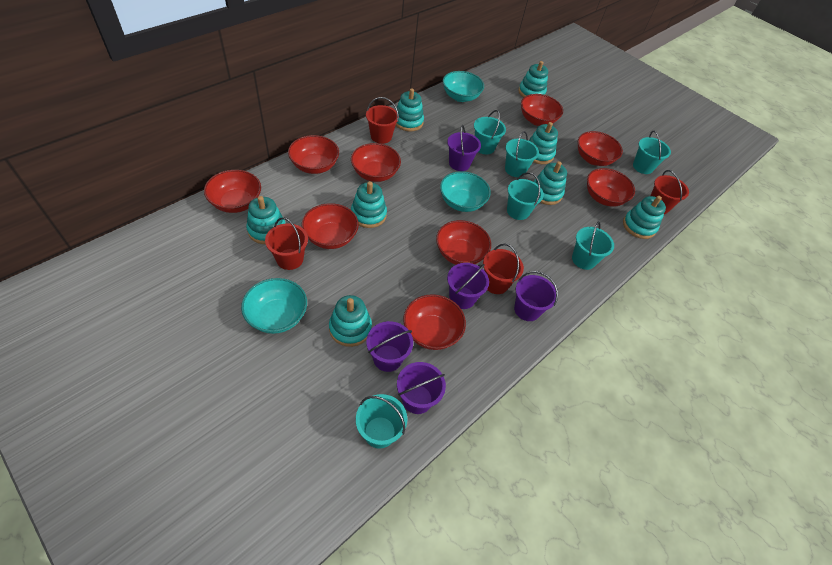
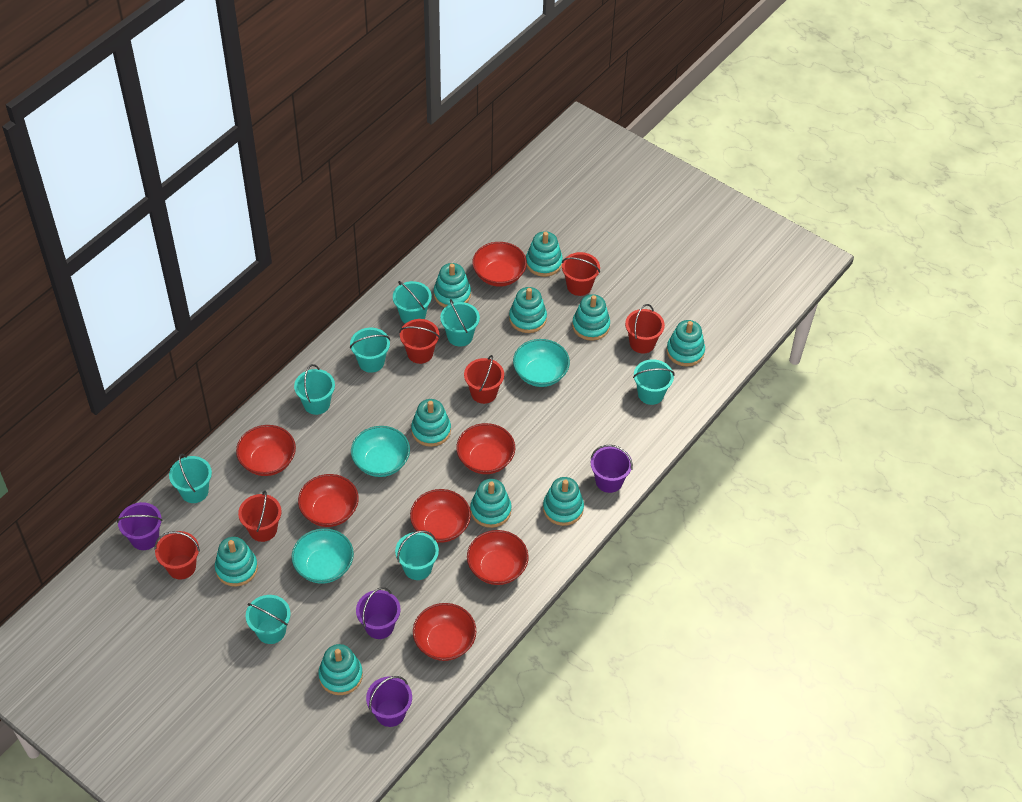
purple bucket: 5 -> 4
red bowl: 9 -> 7
red bucket: 4 -> 6
turquoise bucket: 6 -> 8
turquoise stacking toy: 8 -> 10

